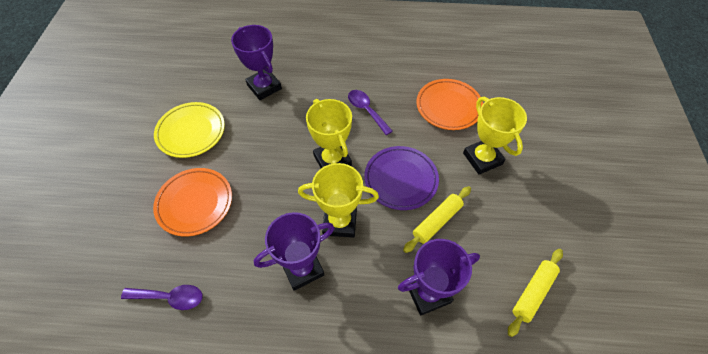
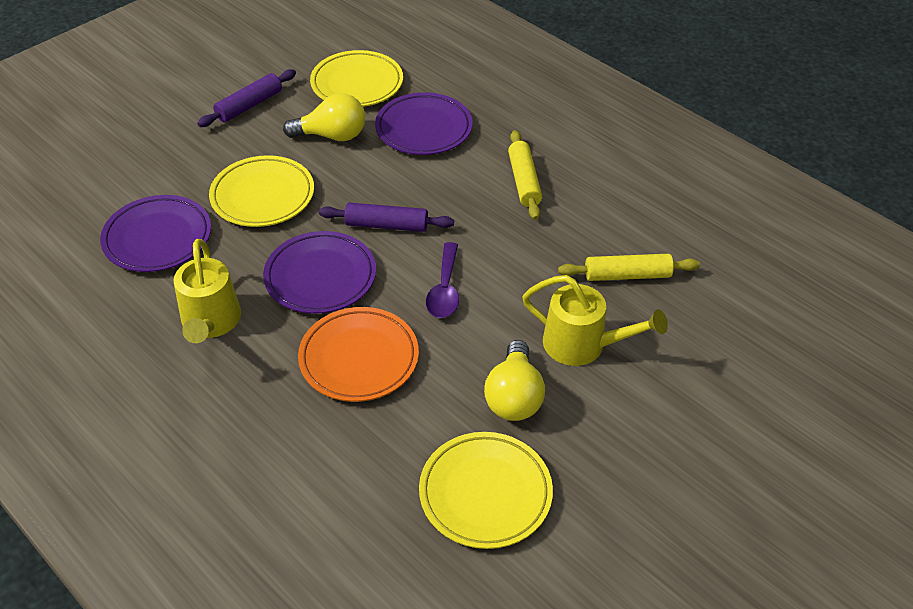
orange plate: 2 -> 1
purple plate: 1 -> 3
purple rolling pin: 0 -> 2
purple spoon: 2 -> 1
purple trophy: 3 -> 0
yellow light bulb: 0 -> 2
yellow plate: 1 -> 3
yellow trophy: 3 -> 0
yellow watering can: 0 -> 2

